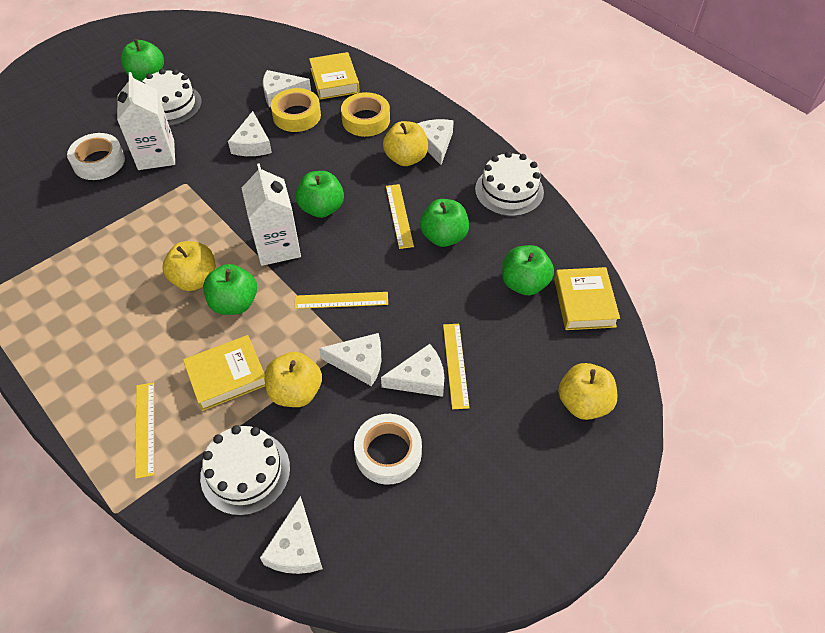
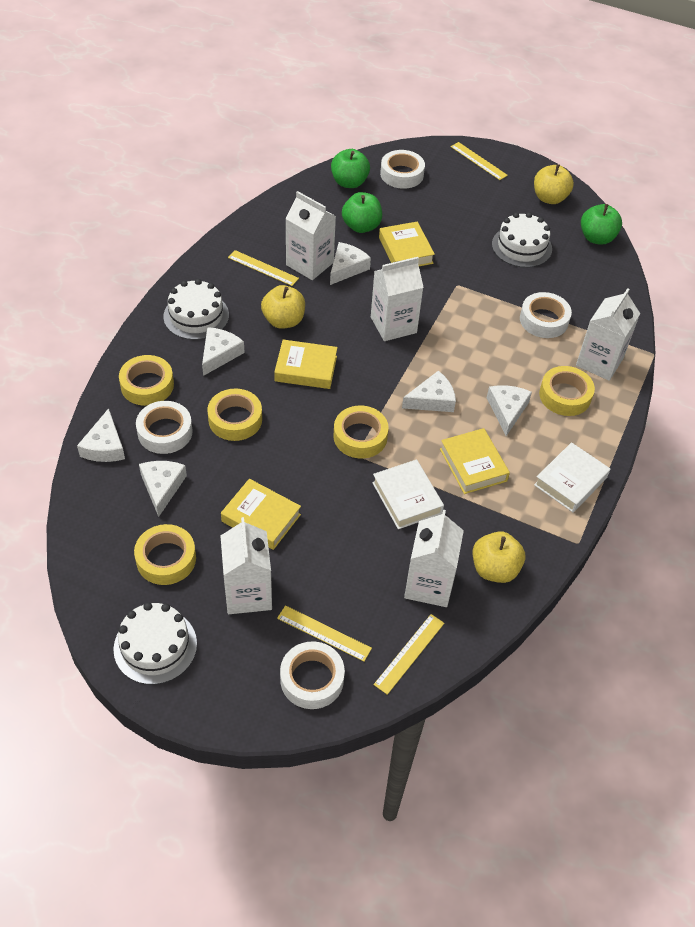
green apple: 5 -> 3
white book: 0 -> 2
white carton: 2 -> 5
white tape: 2 -> 4
yellow apple: 4 -> 3
yellow book: 3 -> 4
yellow tape: 2 -> 5

